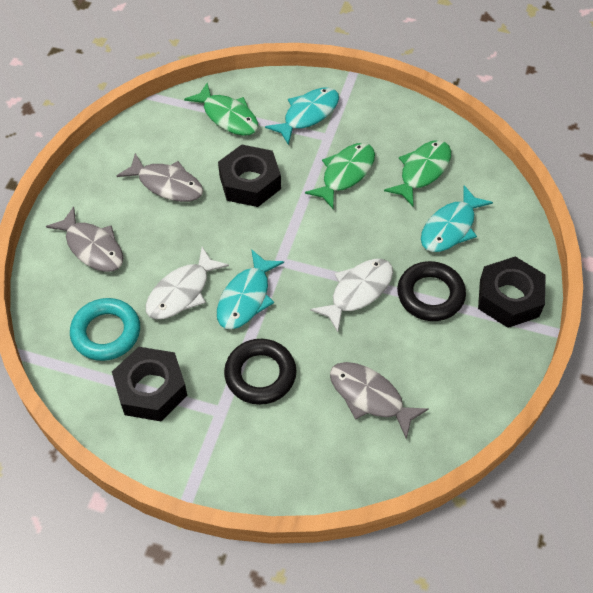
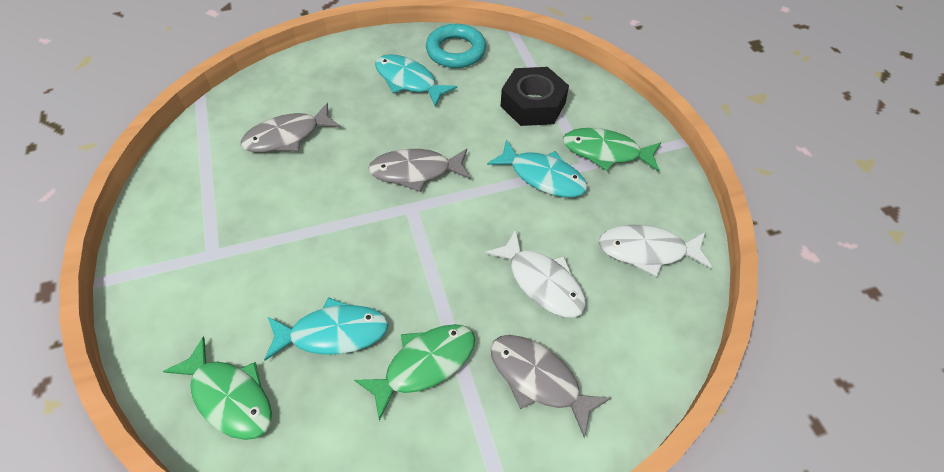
black nut: 3 -> 1
black ring: 2 -> 0

